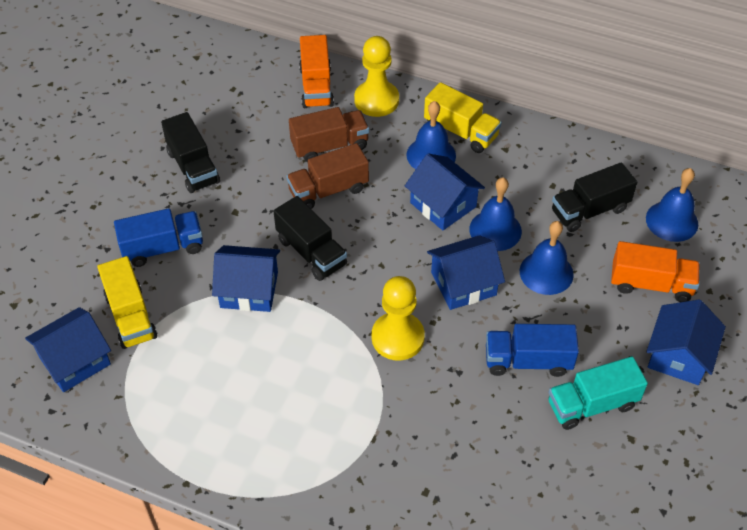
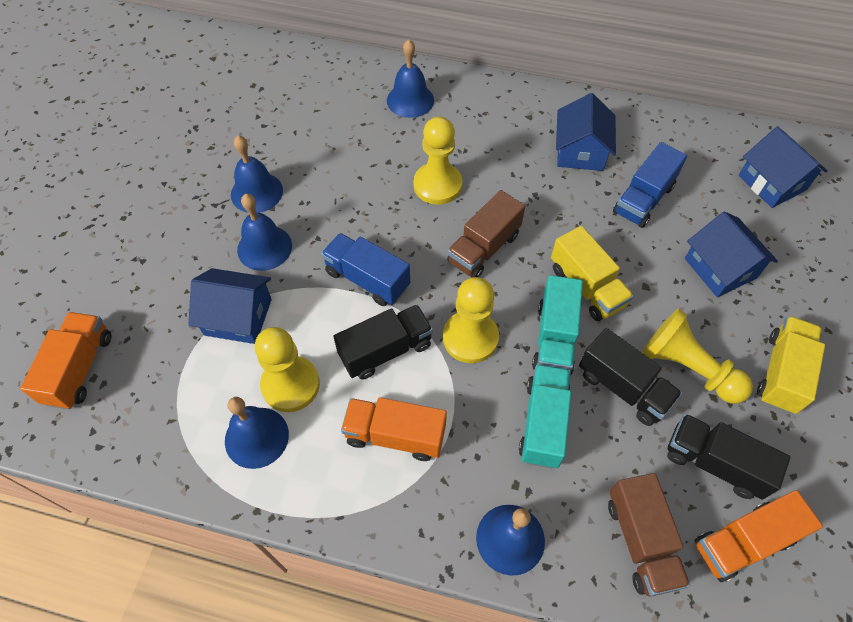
blue bell: 4 -> 5
blue house: 5 -> 4
orange truck: 2 -> 3
turquoise truck: 1 -> 2
yellow pawn: 2 -> 4

